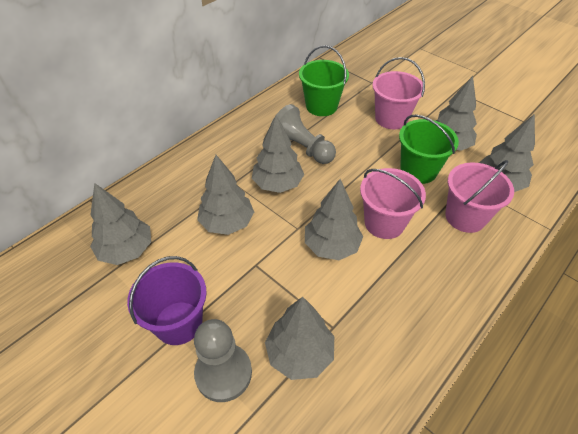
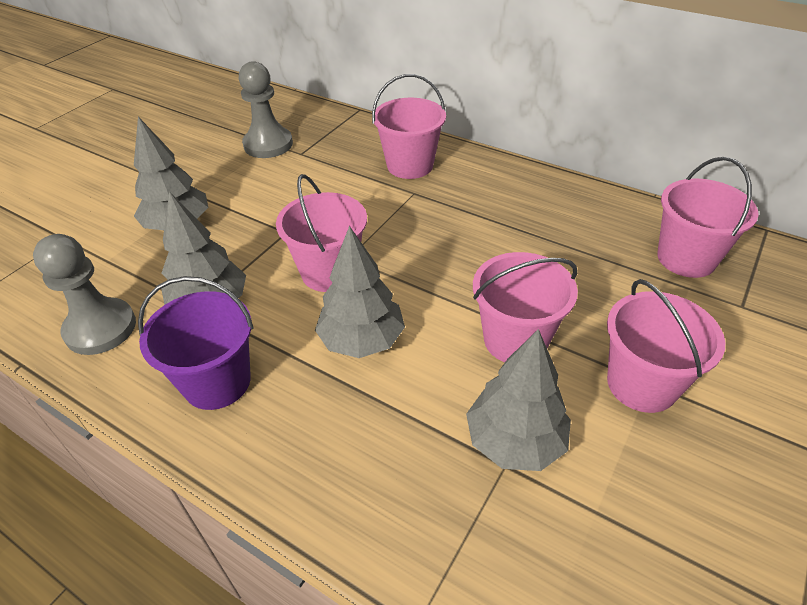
green bucket: 2 -> 0
grey tree: 7 -> 4
pink bucket: 3 -> 5

